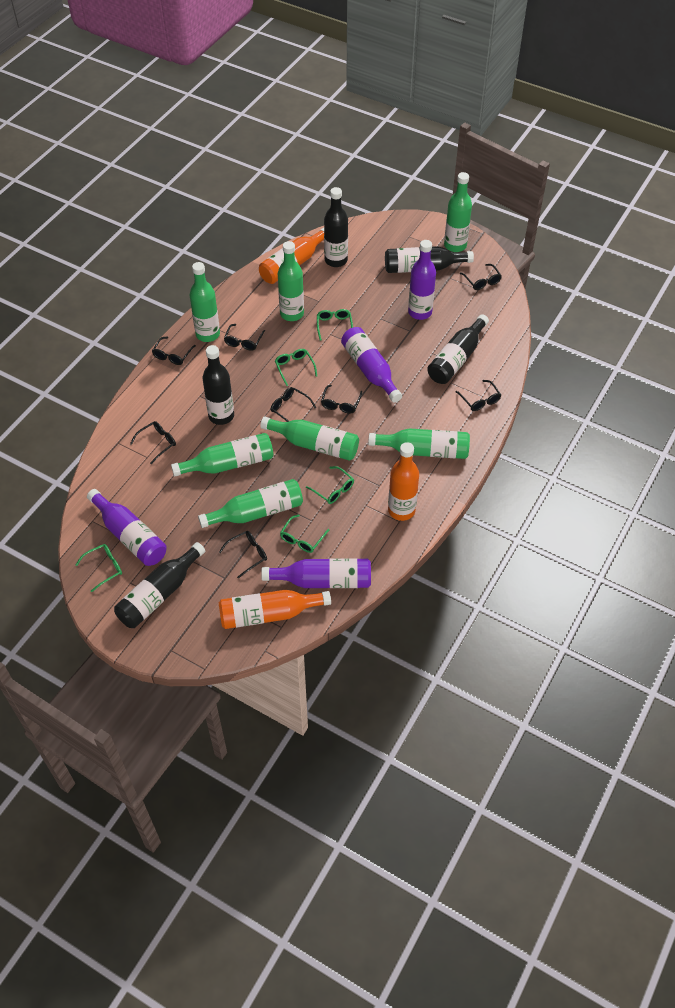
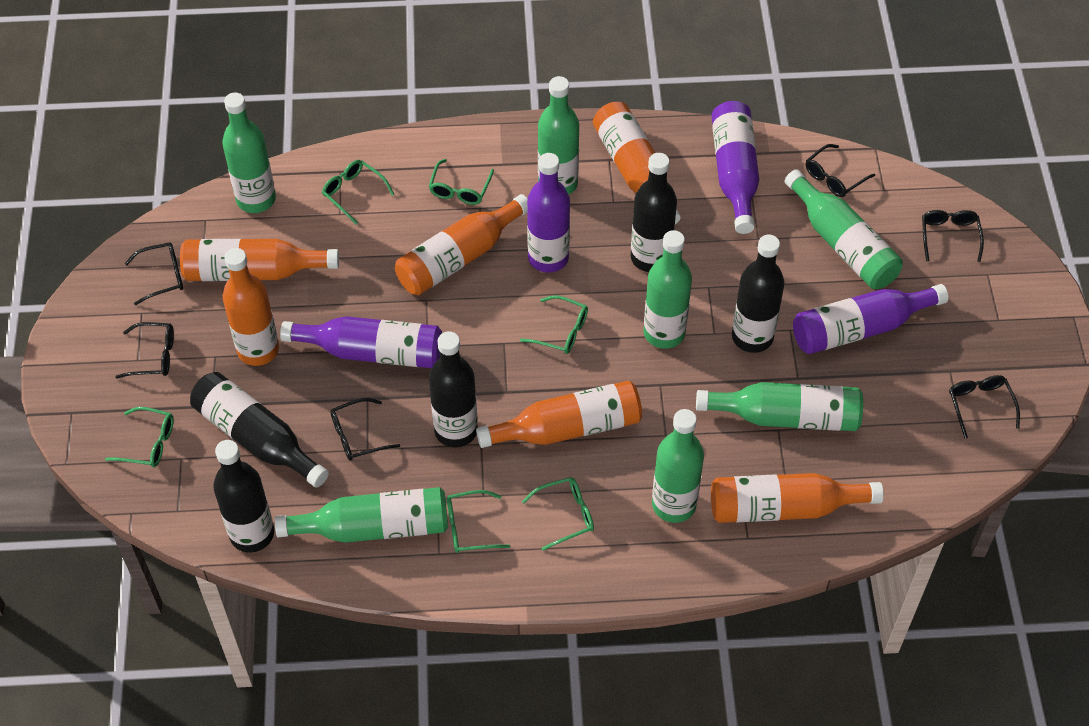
black glasses: 8 -> 6
green glasses: 5 -> 6
orange bottle: 3 -> 6

